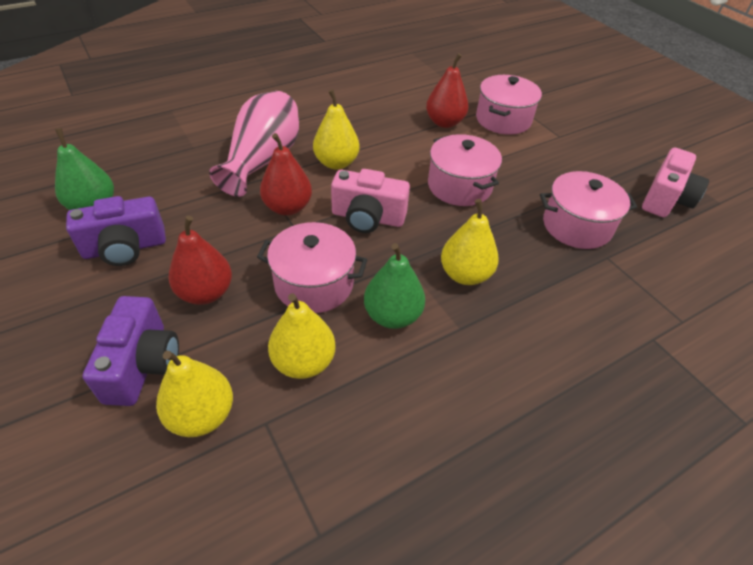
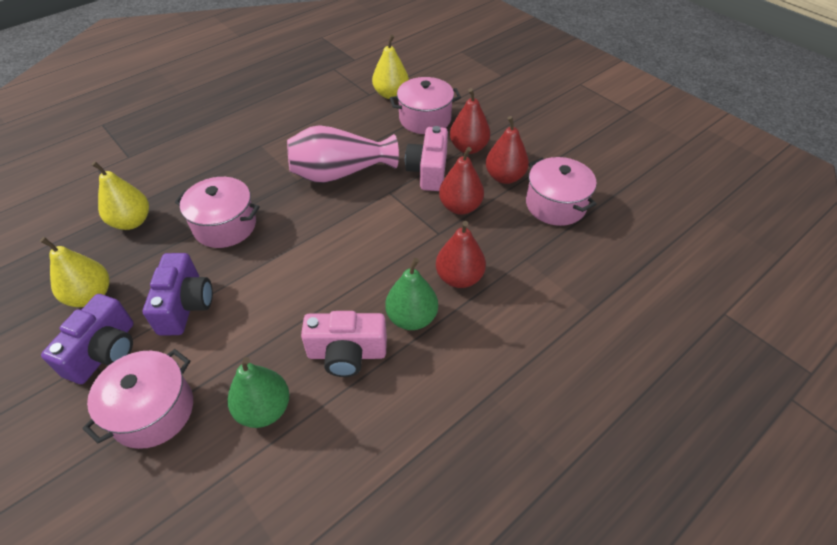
red pear: 3 -> 4
yellow pear: 4 -> 3

